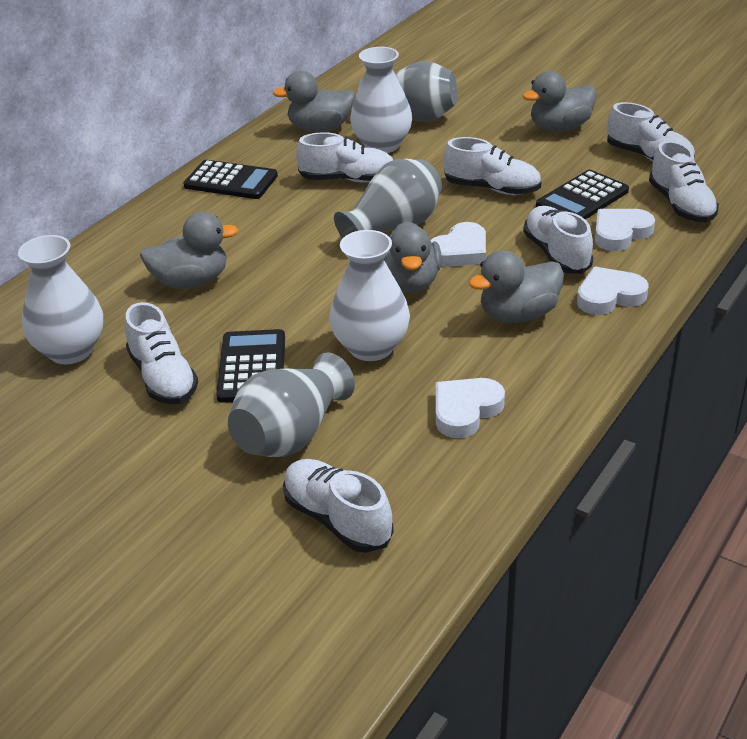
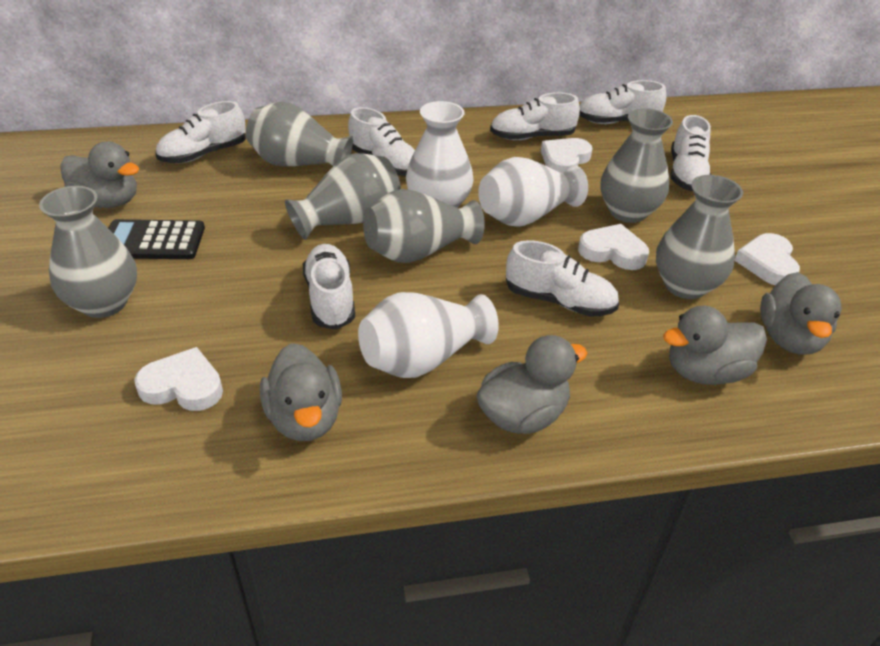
black calculator: 3 -> 1
grey vase: 3 -> 6

